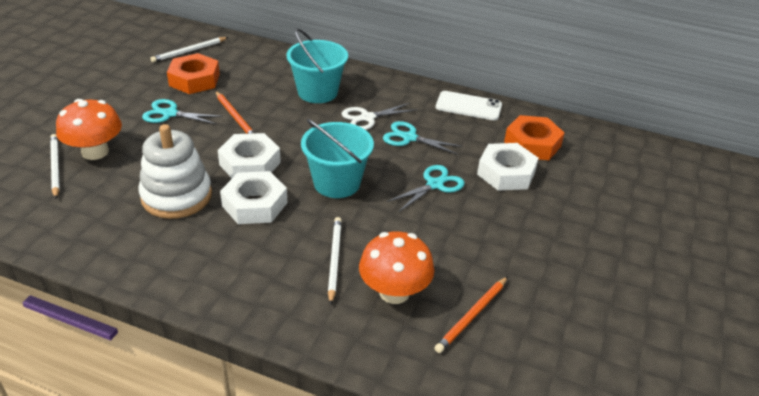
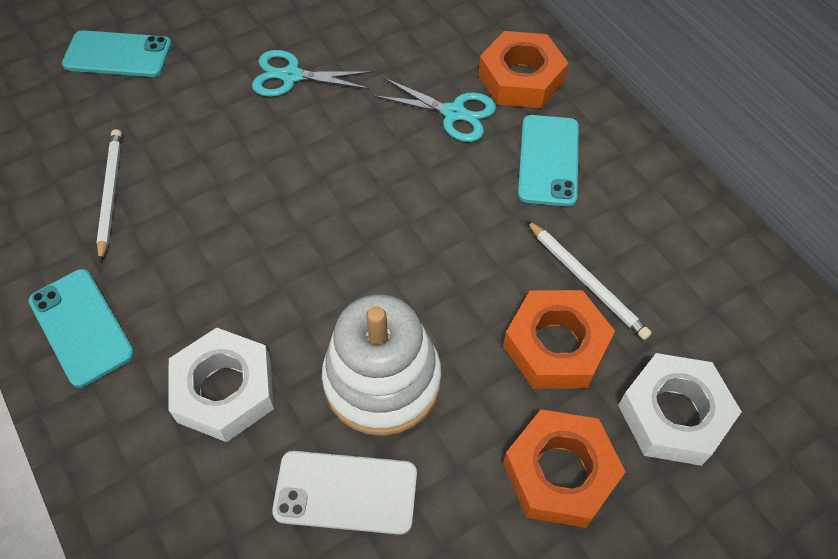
orange mushroom: 2 -> 0
orange nut: 2 -> 3
orange pencil: 2 -> 0
turquoise bucket: 2 -> 0
turquoise phone: 0 -> 3
turquoise scissors: 3 -> 2
white nut: 3 -> 2
white pencil: 3 -> 2
white scissors: 1 -> 0

